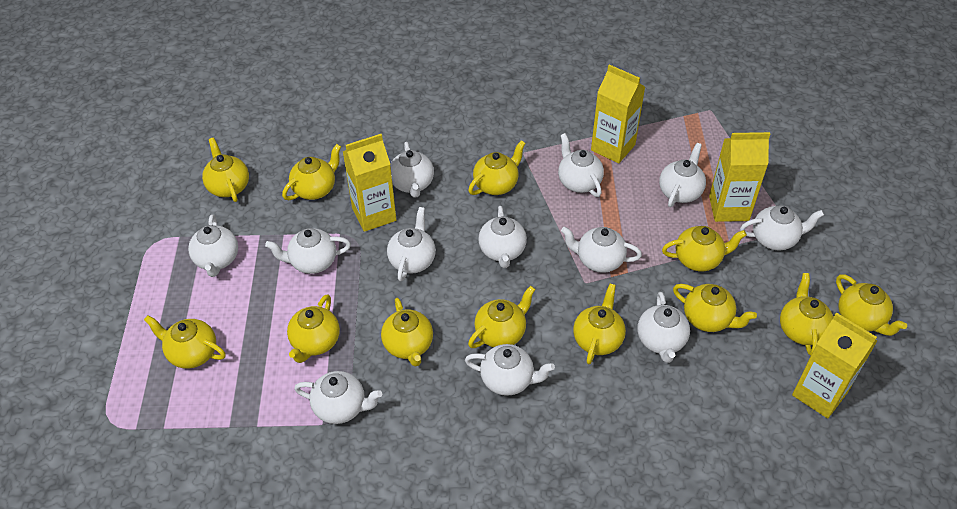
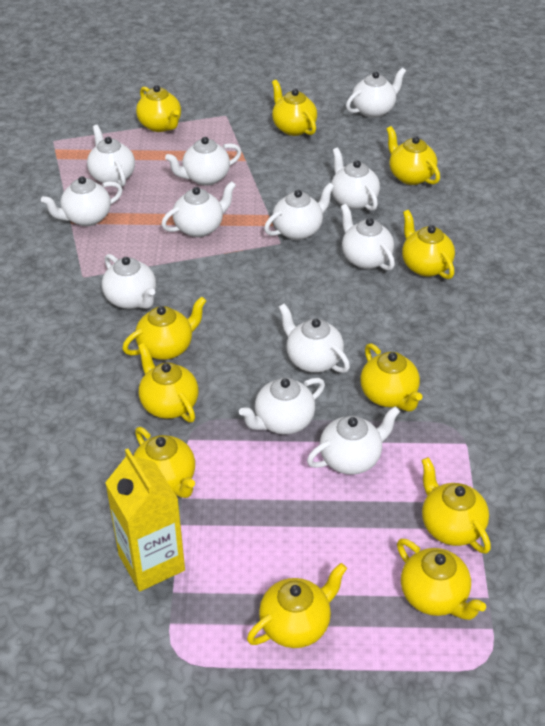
yellow carton: 4 -> 1
yellow teapot: 12 -> 11

